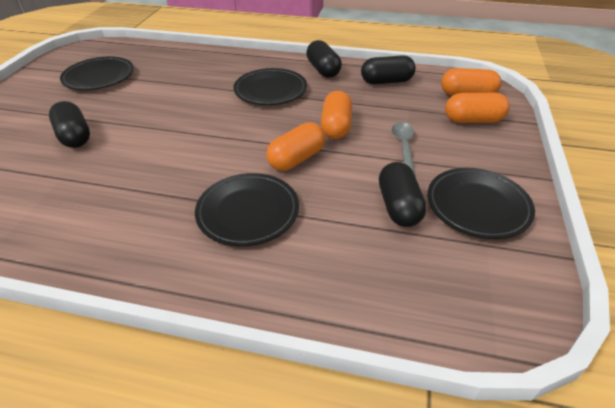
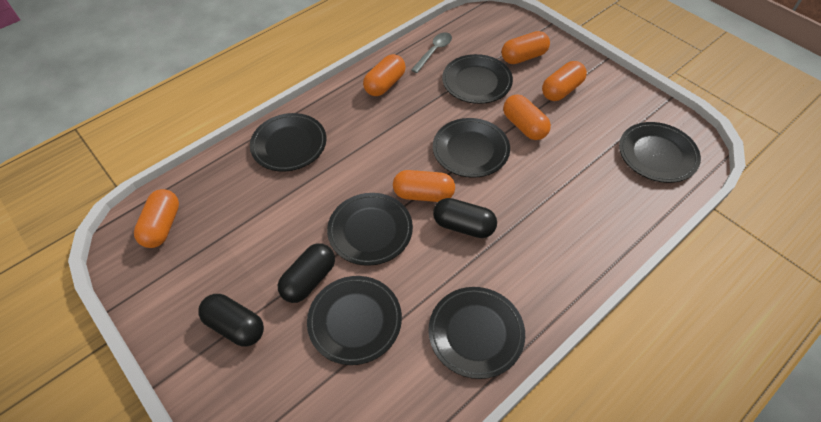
black capsule: 4 -> 3
black plate: 4 -> 7
orange capsule: 4 -> 6

